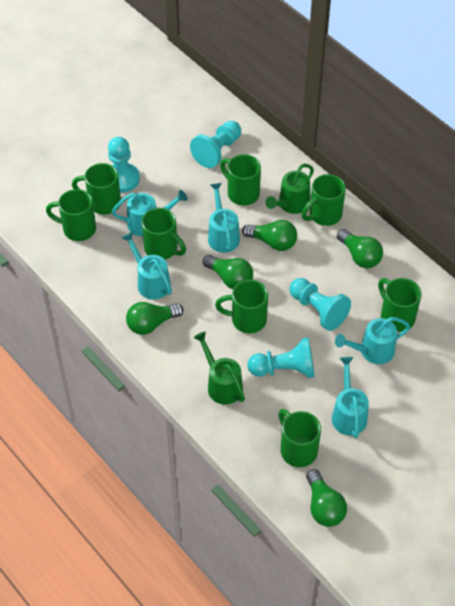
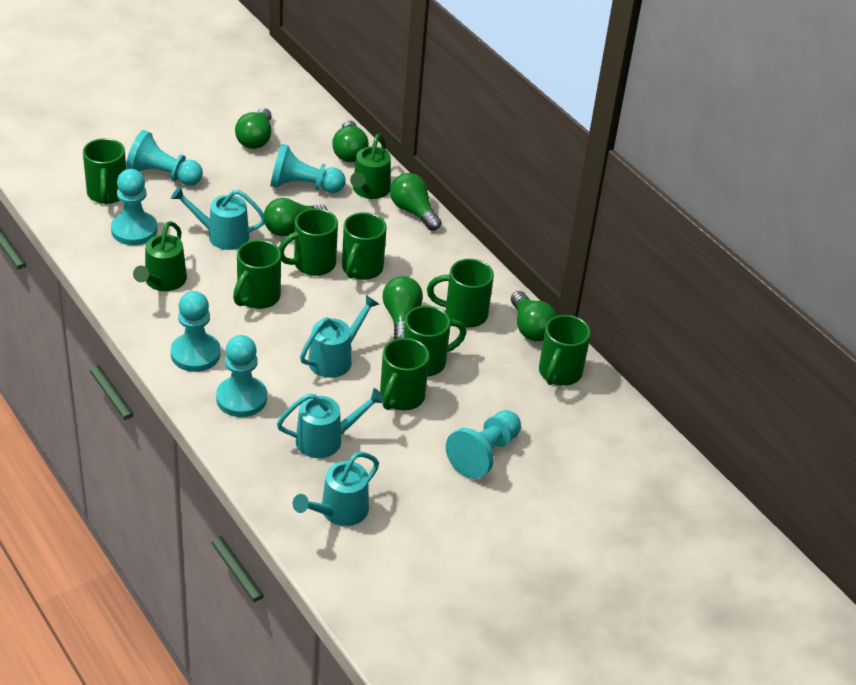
green light bulb: 5 -> 6
turquoise pawn: 4 -> 6
turquoise watering can: 5 -> 4

